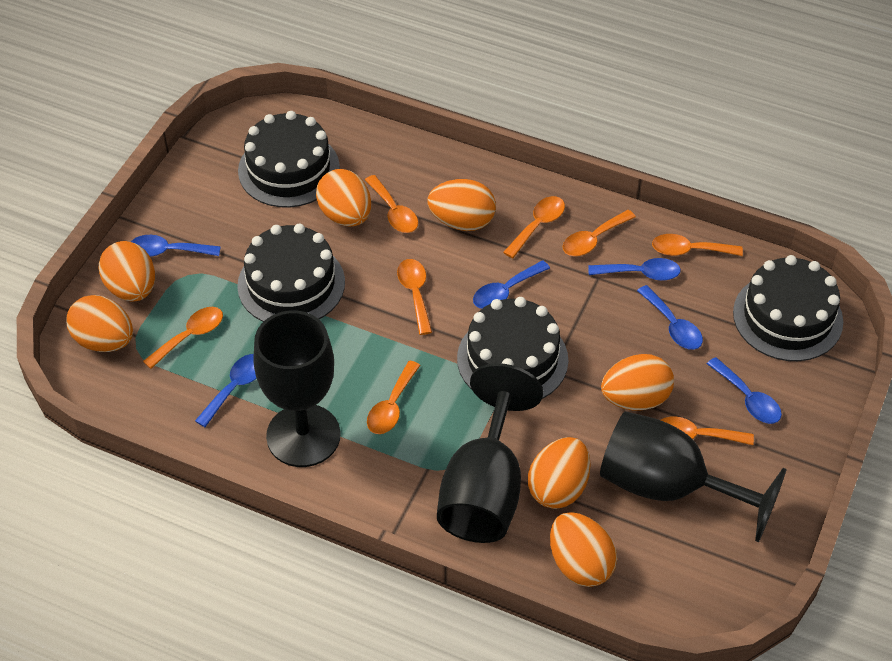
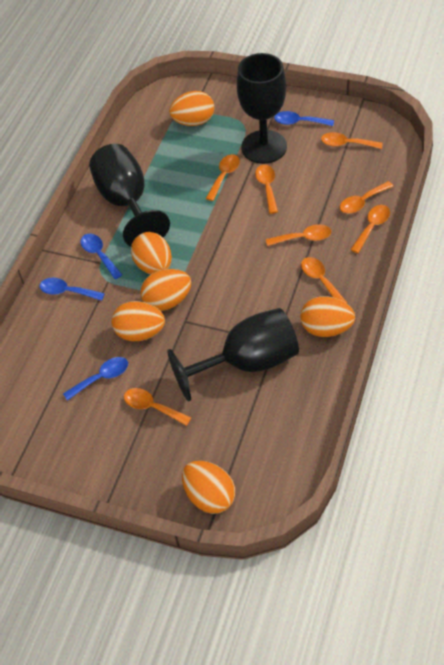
black cake: 4 -> 0
blue spoon: 6 -> 4
orange egg: 7 -> 6

